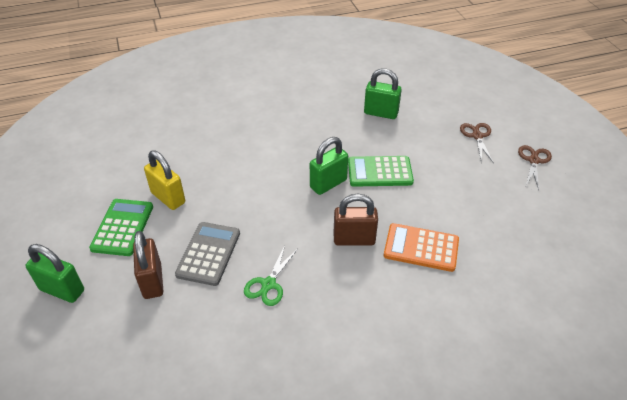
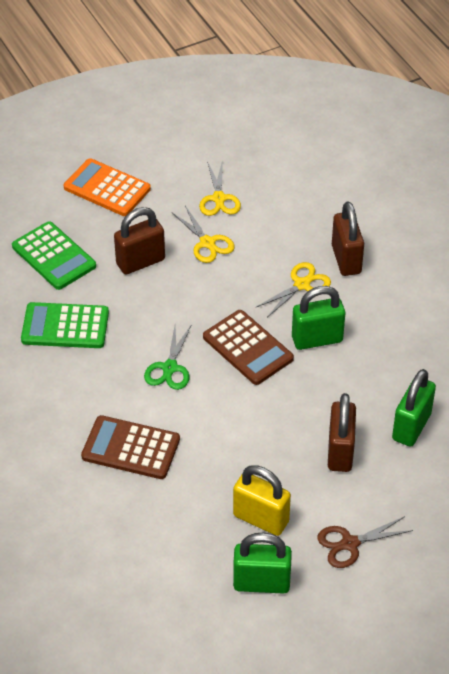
brown calculator: 0 -> 2
brown padlock: 2 -> 3
brown scissors: 2 -> 1
grey calculator: 1 -> 0
yellow scissors: 0 -> 3

